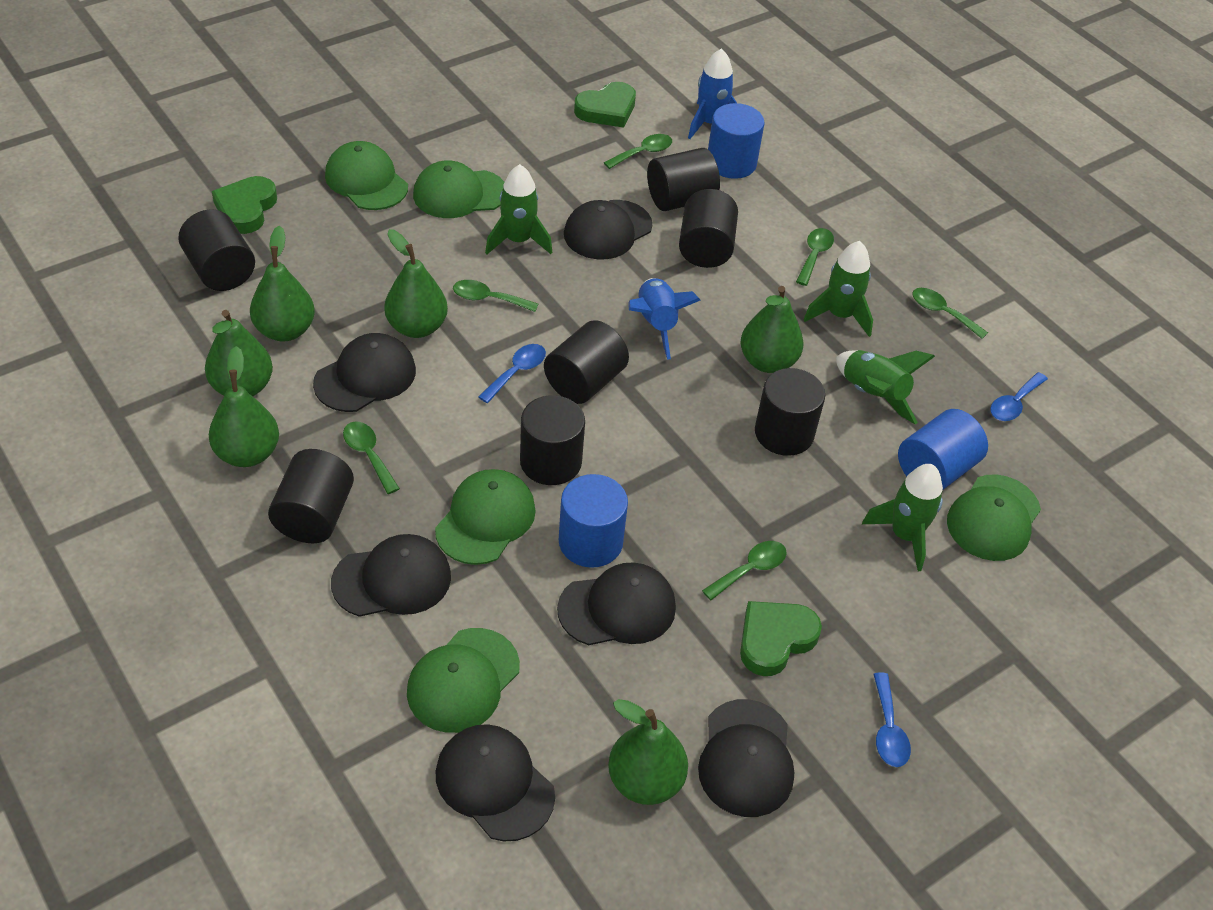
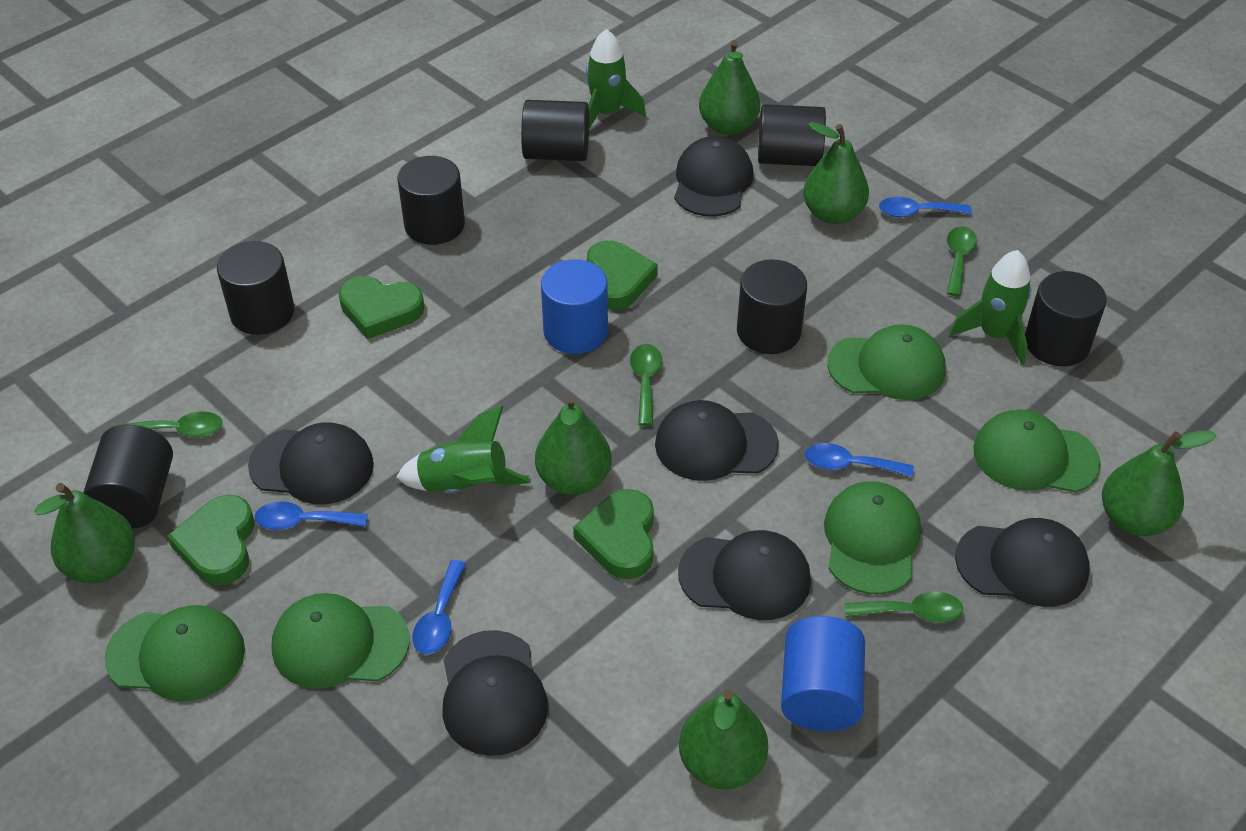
blue cylinder: 3 -> 2
blue rocket: 2 -> 0
blue spoon: 3 -> 4
green heart: 3 -> 4
green rocket: 4 -> 3
green spoon: 6 -> 4

